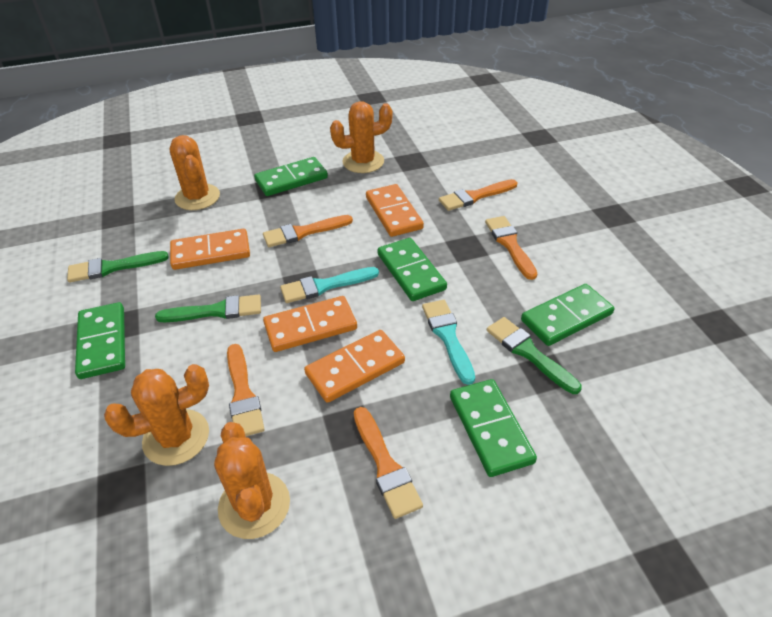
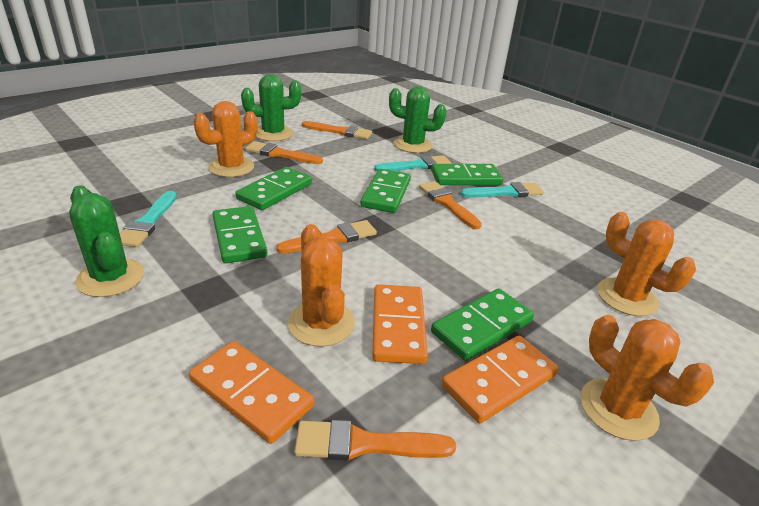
green brush: 3 -> 0
green cactus: 0 -> 3
orange domino: 4 -> 3
turquoise brush: 2 -> 3

